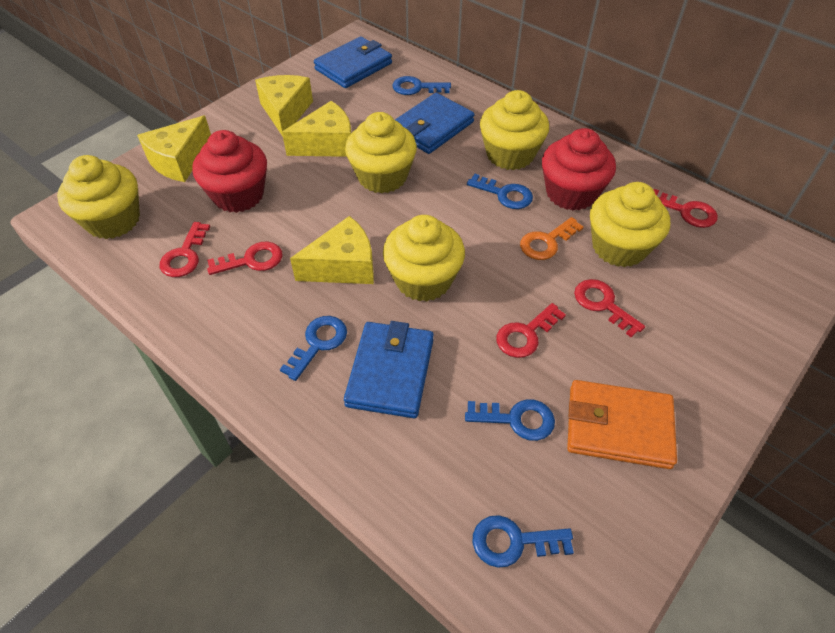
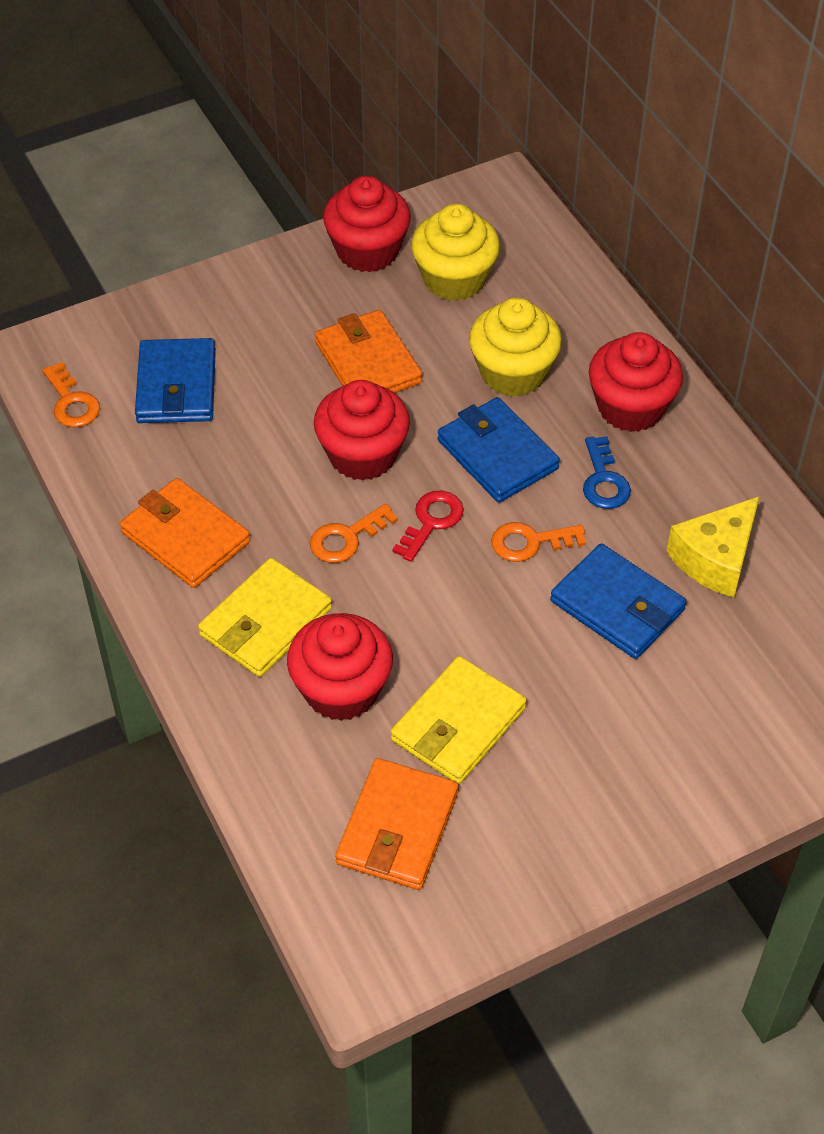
blue key: 5 -> 1
orange key: 1 -> 3
orange wallet: 1 -> 3
red cupcake: 2 -> 4
red key: 5 -> 1
yellow cheese: 4 -> 1
yellow cupcake: 5 -> 2
yellow wallet: 0 -> 2

